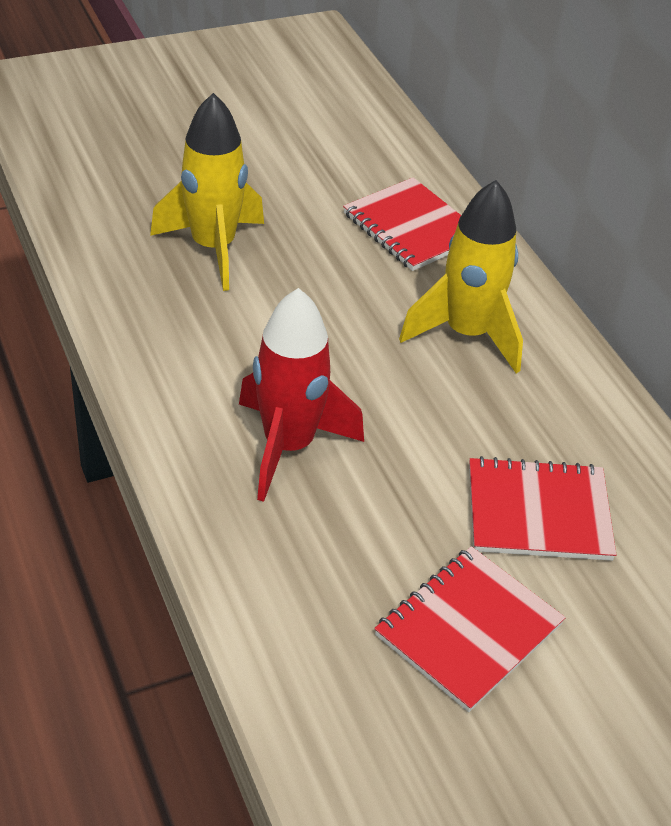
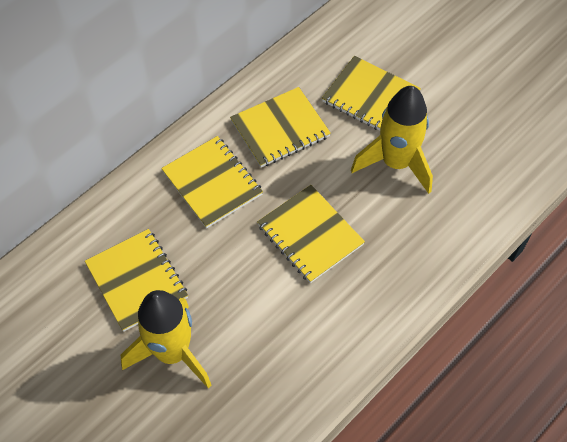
red notebook: 3 -> 0
red rocket: 1 -> 0
yellow notebook: 0 -> 5

